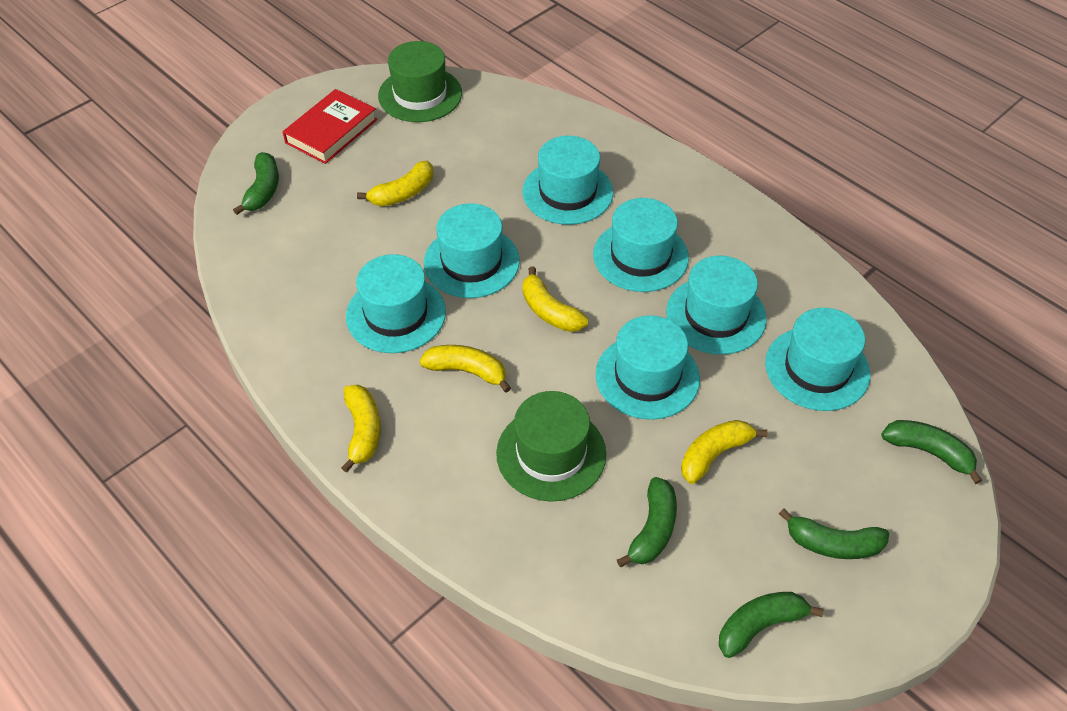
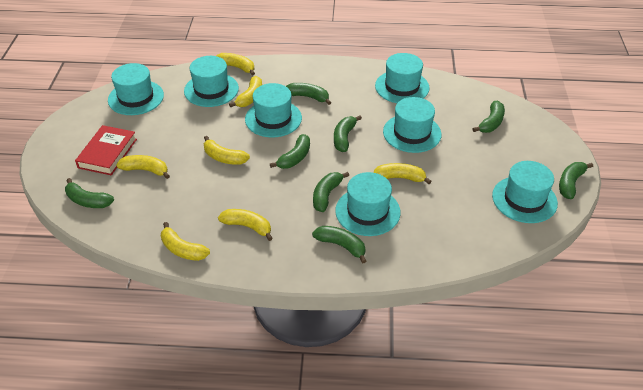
green banana: 5 -> 8
green hat: 2 -> 0
yellow banana: 5 -> 7

